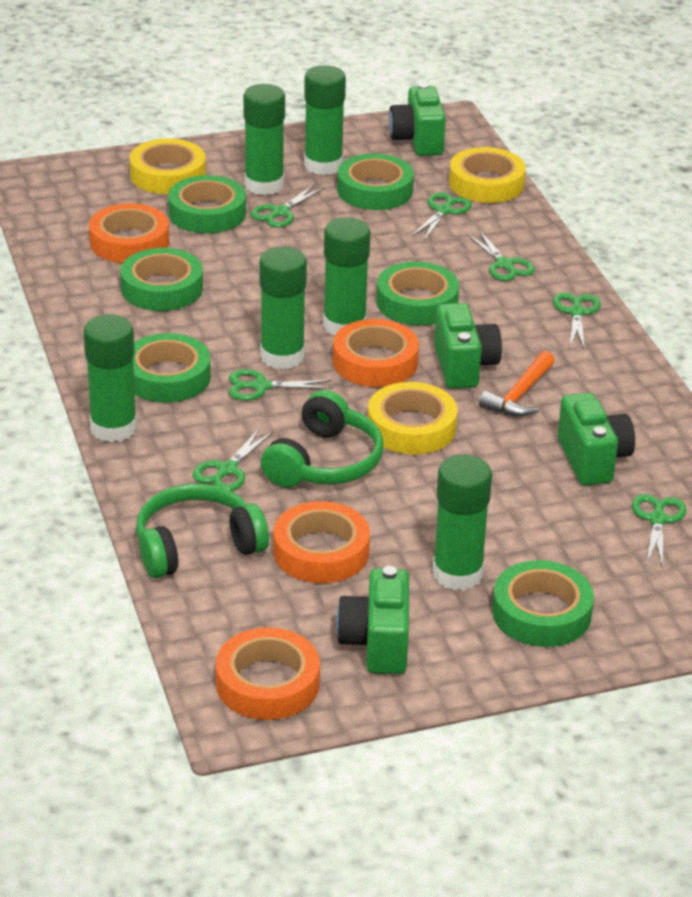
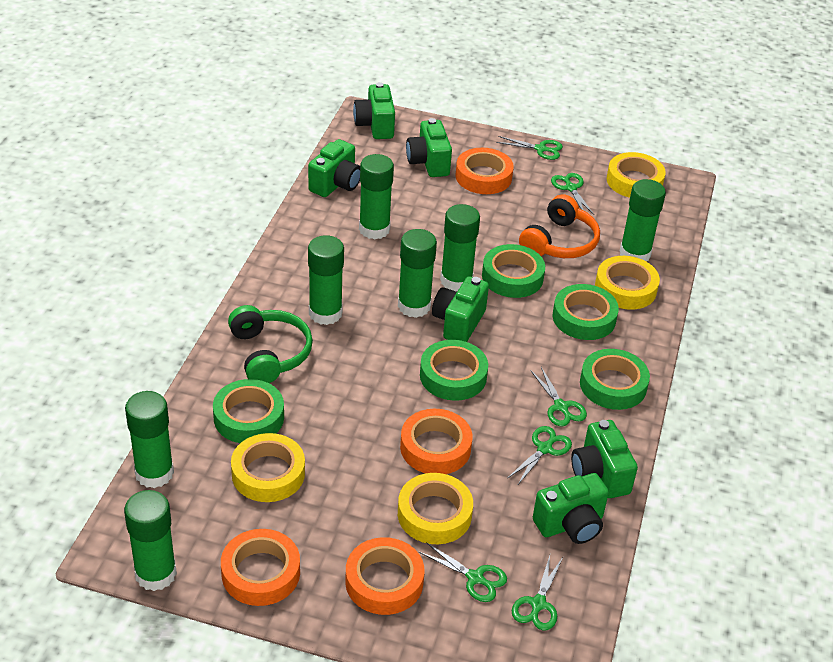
green camera: 4 -> 6
green glue stick: 6 -> 7
green headphones: 2 -> 1
green scissors: 7 -> 6
green tape: 6 -> 5
orange hammer: 1 -> 0
orange headphones: 0 -> 1
yellow tape: 3 -> 4

